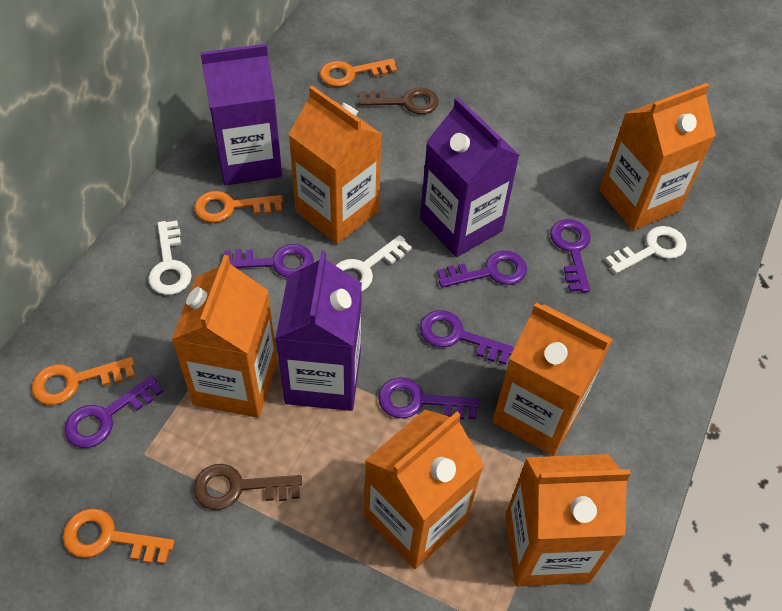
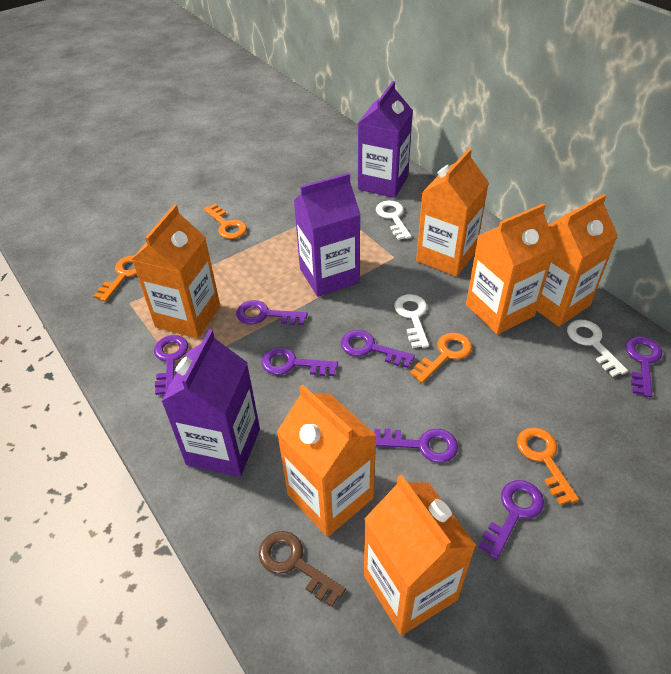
brown key: 2 -> 1
purple key: 6 -> 7

